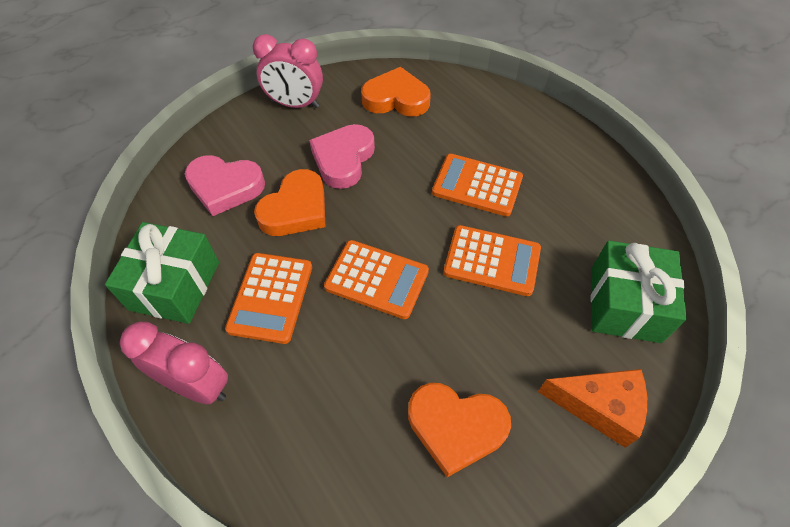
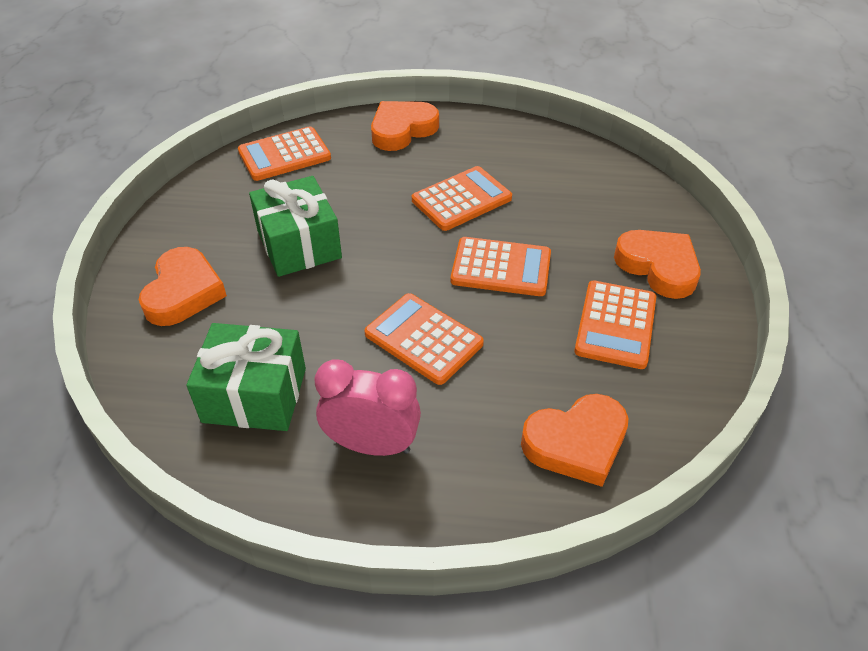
orange calculator: 4 -> 5
orange cheese: 1 -> 0
orange heart: 3 -> 4
pink clock: 2 -> 1
pink heart: 2 -> 0

